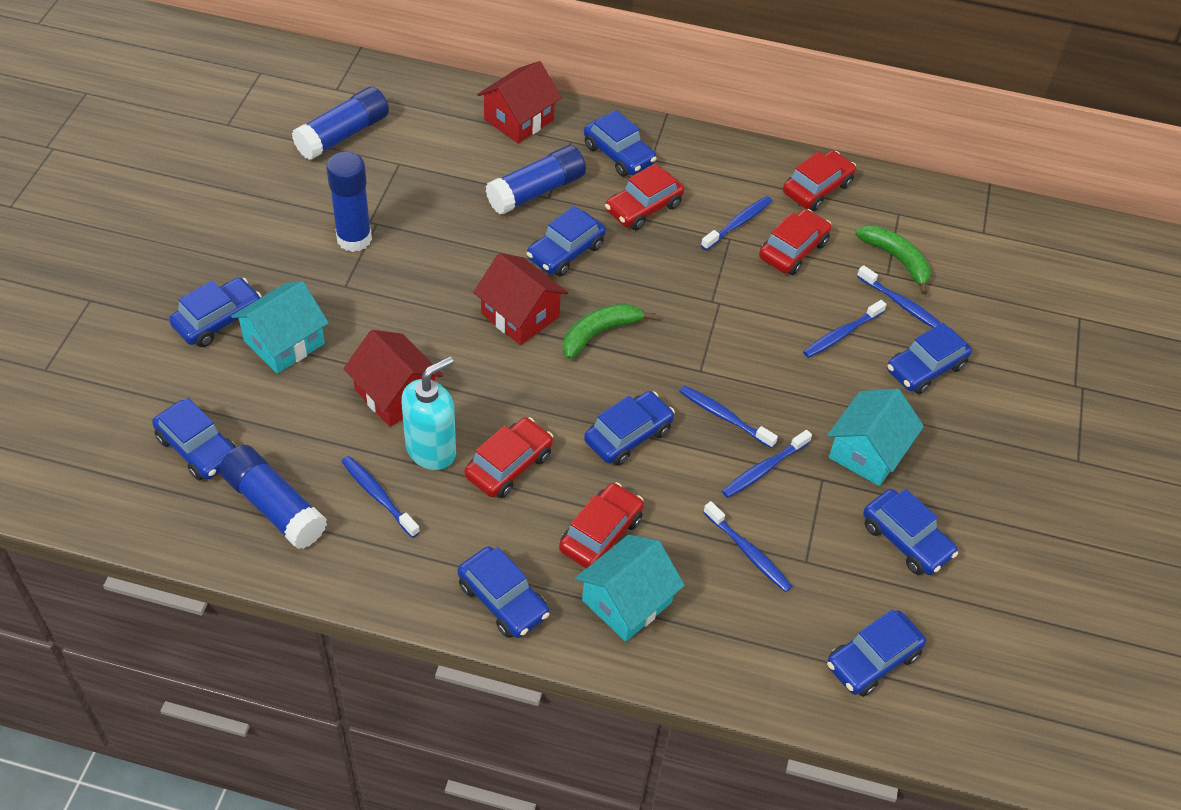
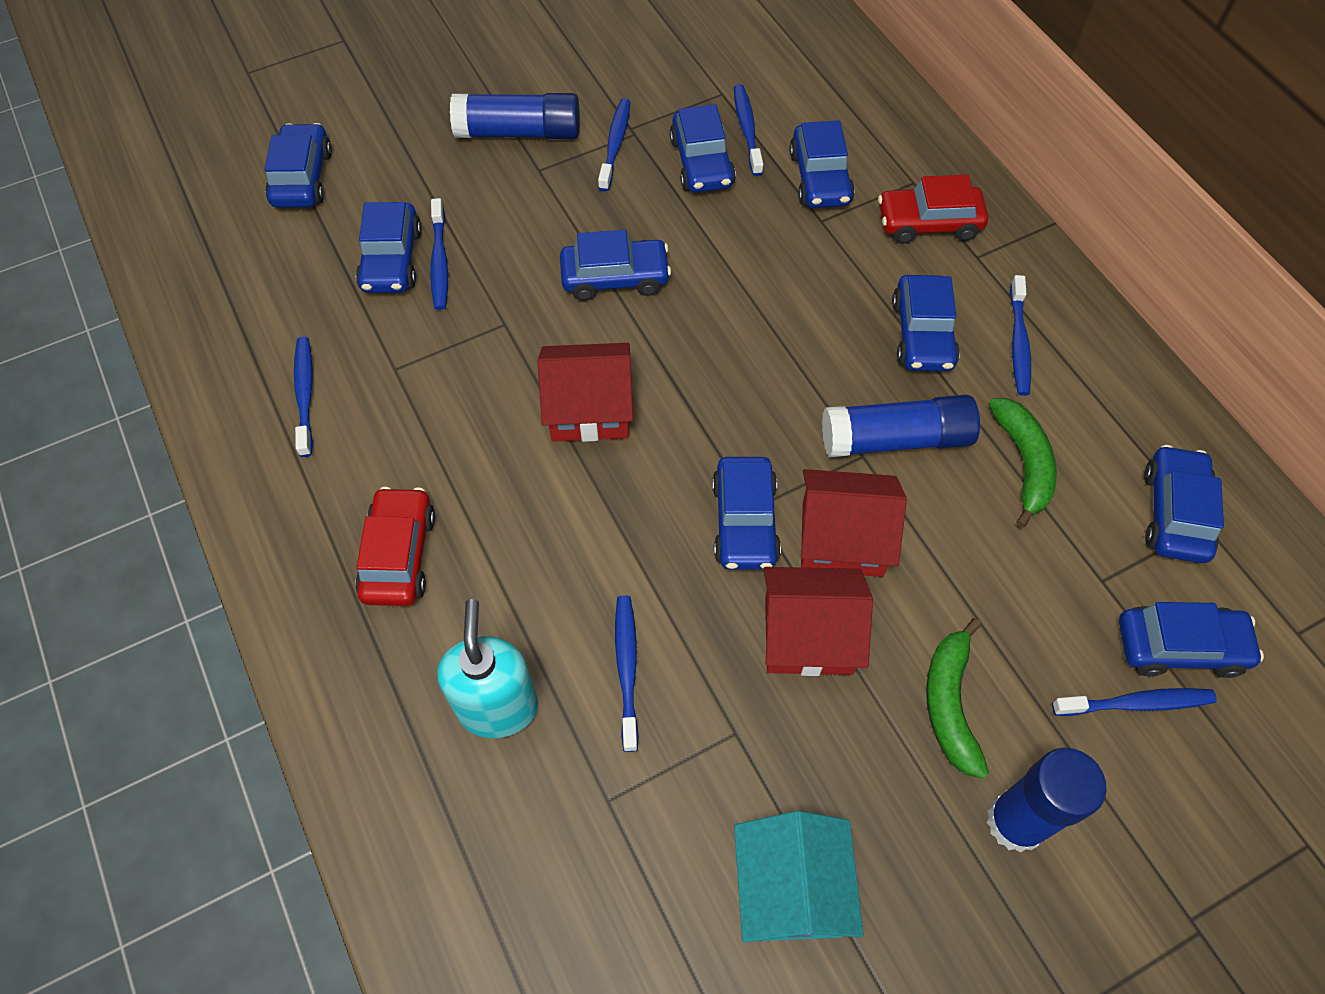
blue glue stick: 4 -> 3
red car: 5 -> 2
turquoise house: 3 -> 1

